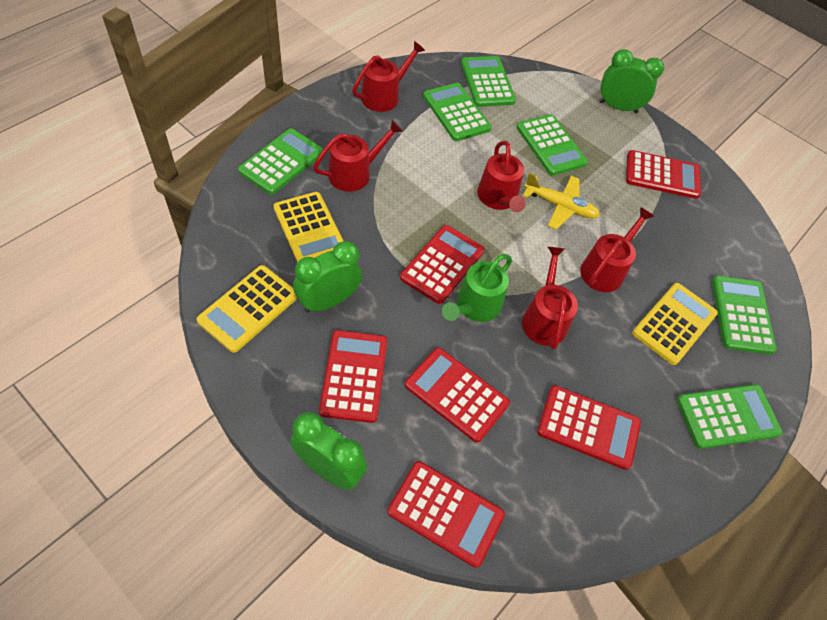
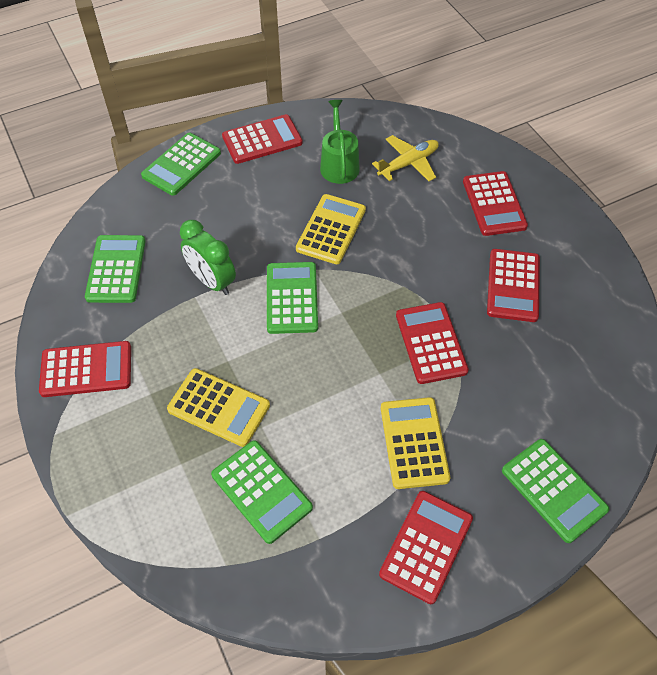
green calculator: 6 -> 5
green clock: 3 -> 1
red watering can: 5 -> 0

